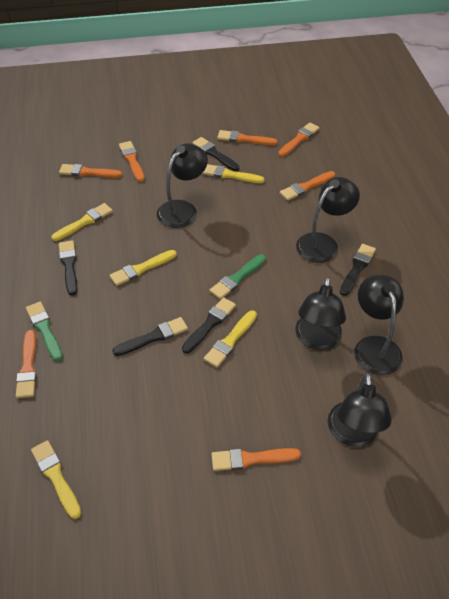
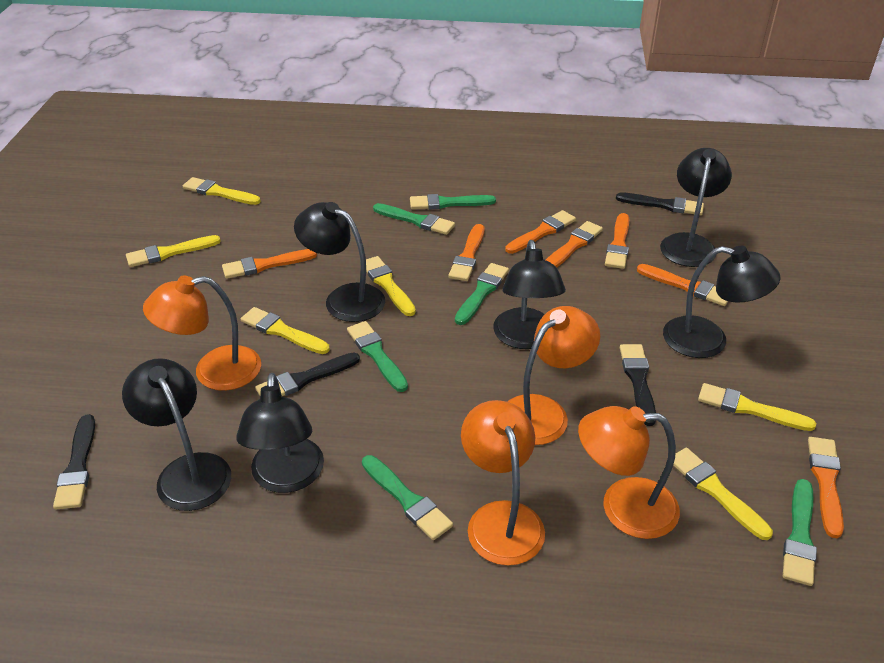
black brush: 5 -> 4
black lamp: 5 -> 6
green brush: 2 -> 6
orange lamp: 0 -> 4
yellow brush: 5 -> 6

